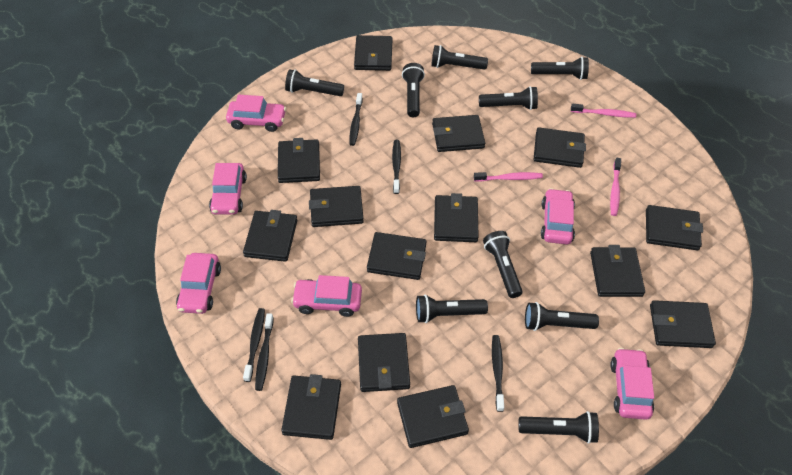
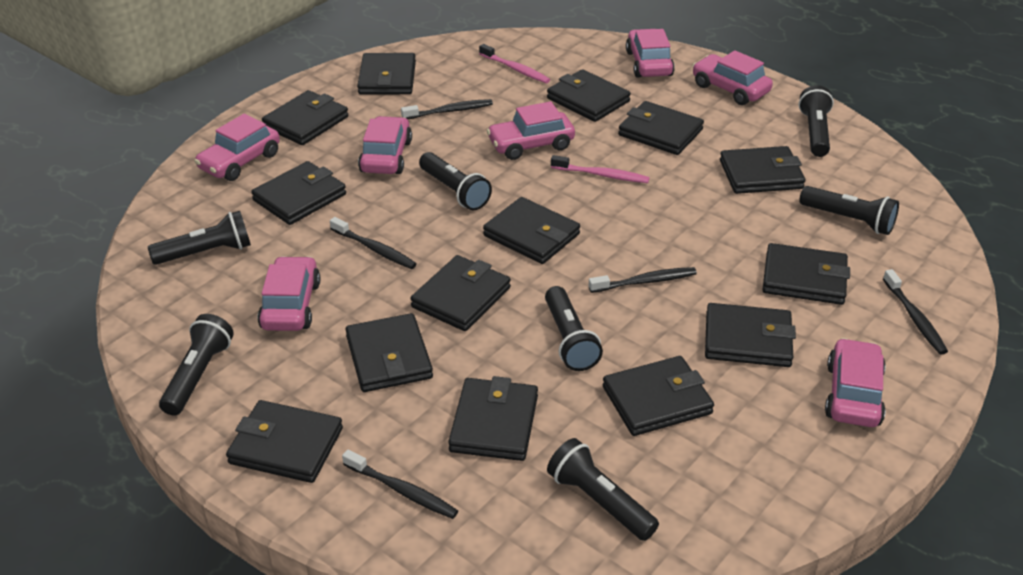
black flashlight: 9 -> 7
pink car: 6 -> 7
pink toothbrush: 3 -> 2

